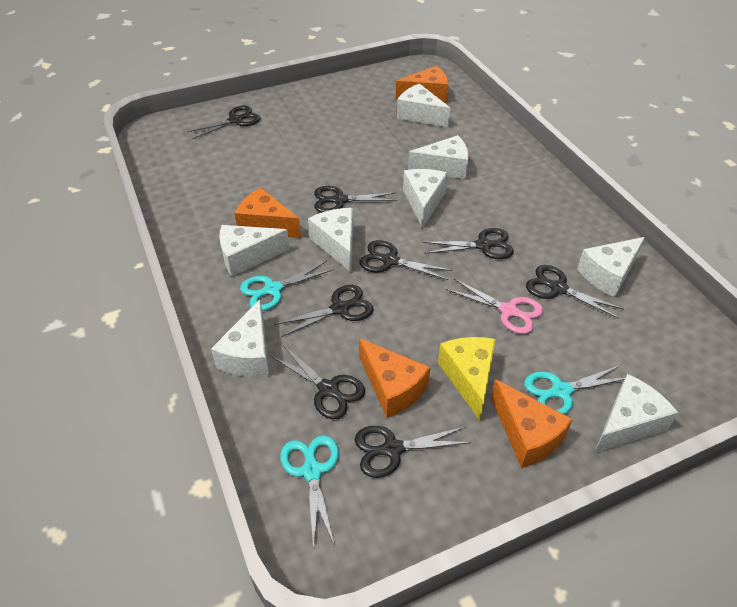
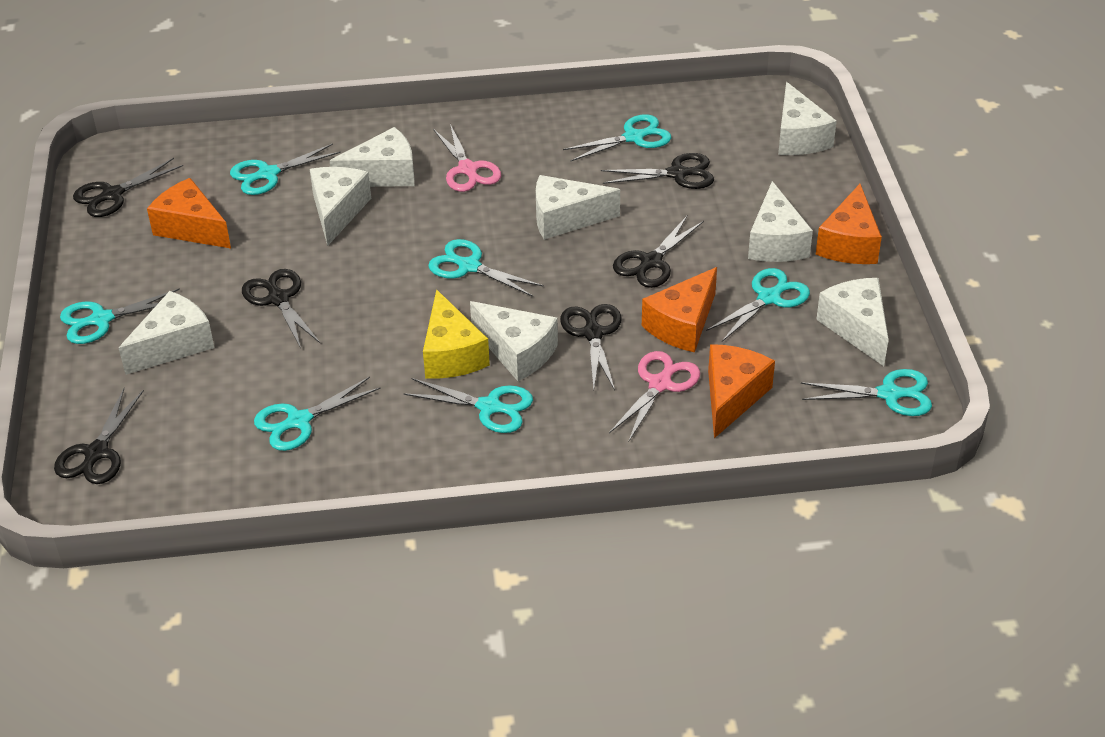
black scissors: 8 -> 6
pink scissors: 1 -> 2
turquoise scissors: 3 -> 8

